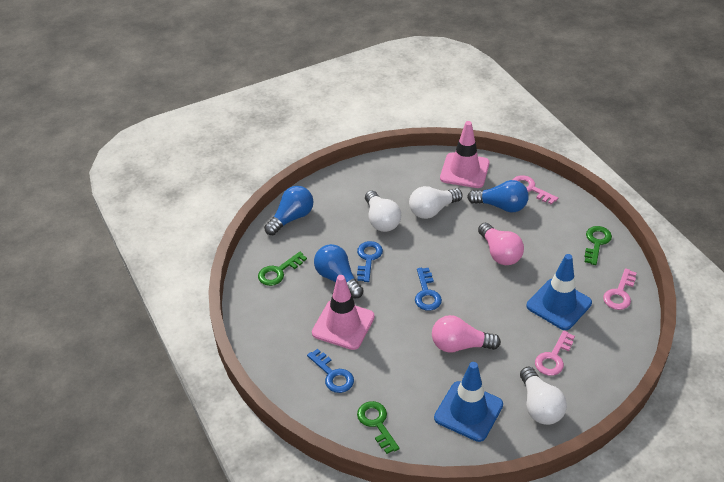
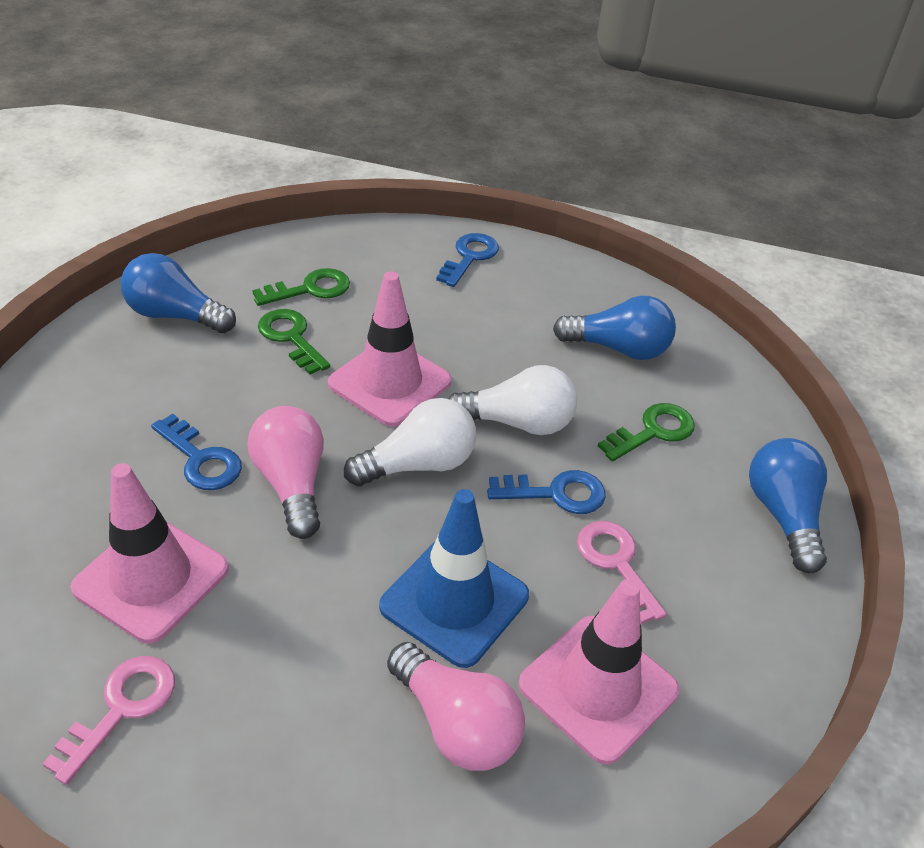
blue traffic cone: 2 -> 1
pink key: 3 -> 2
pink traffic cone: 2 -> 3
white light bulb: 3 -> 2

